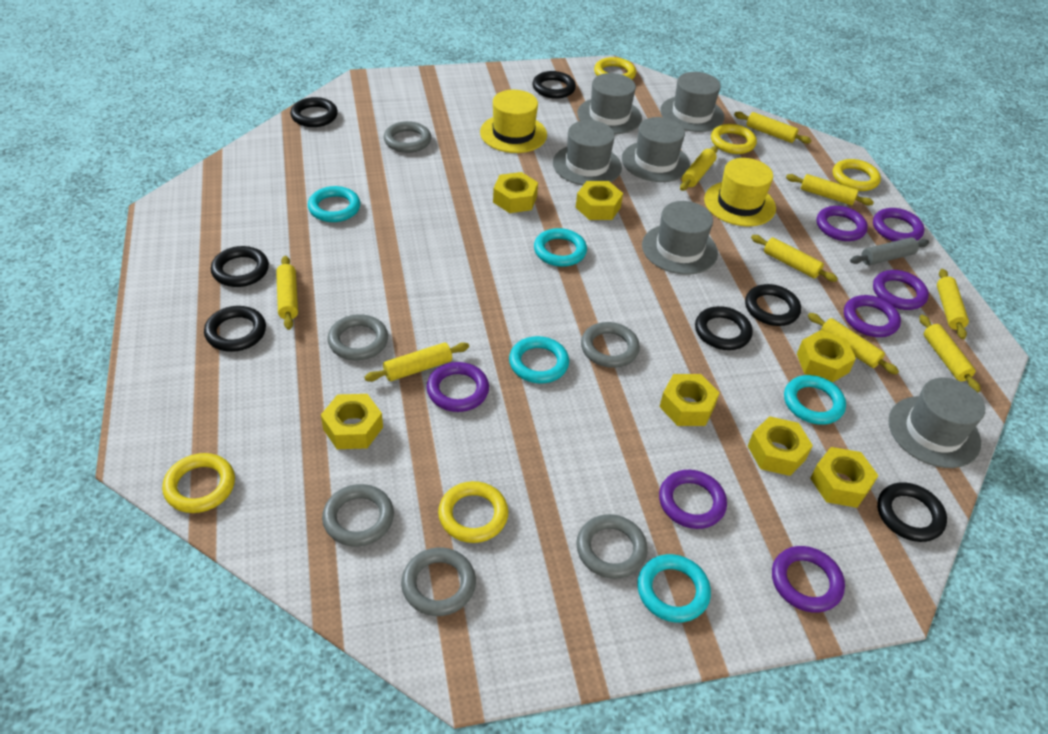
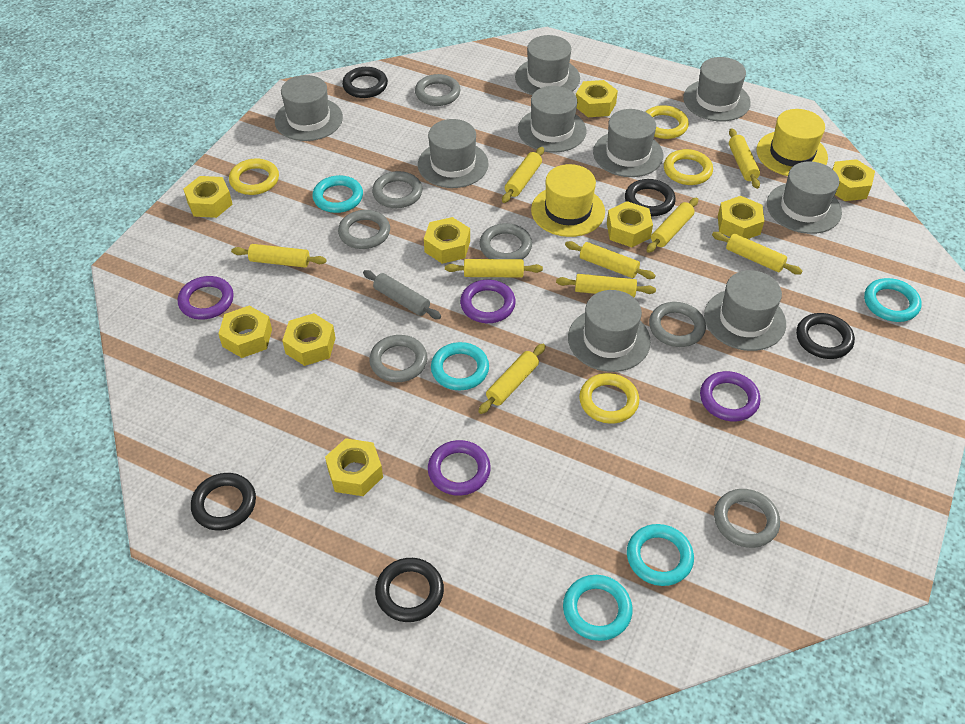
black ring: 7 -> 5
grey hat: 6 -> 9
grey ring: 6 -> 7
purple ring: 7 -> 4
yellow nut: 7 -> 9
yellow ring: 5 -> 4

